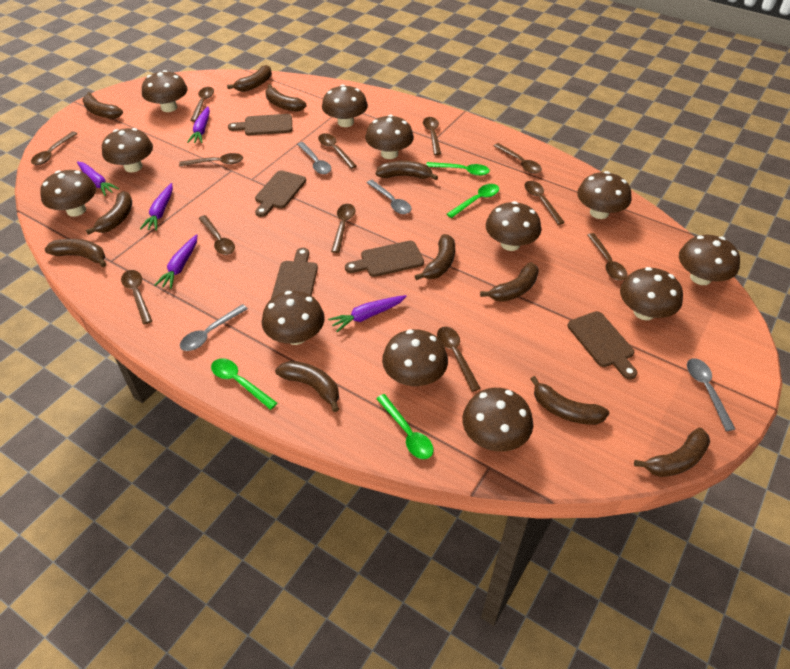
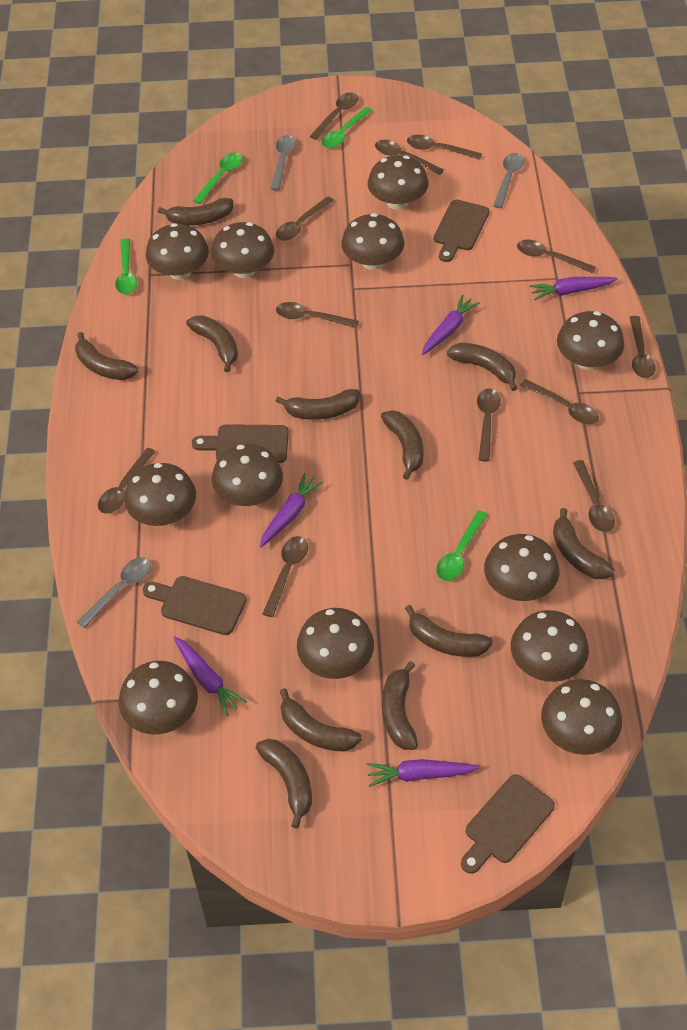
brown cutting board: 5 -> 4
grey spoon: 4 -> 3

